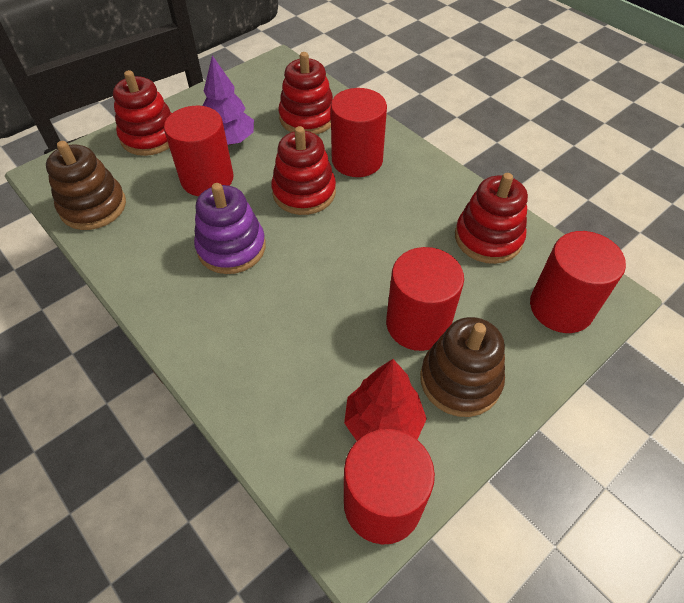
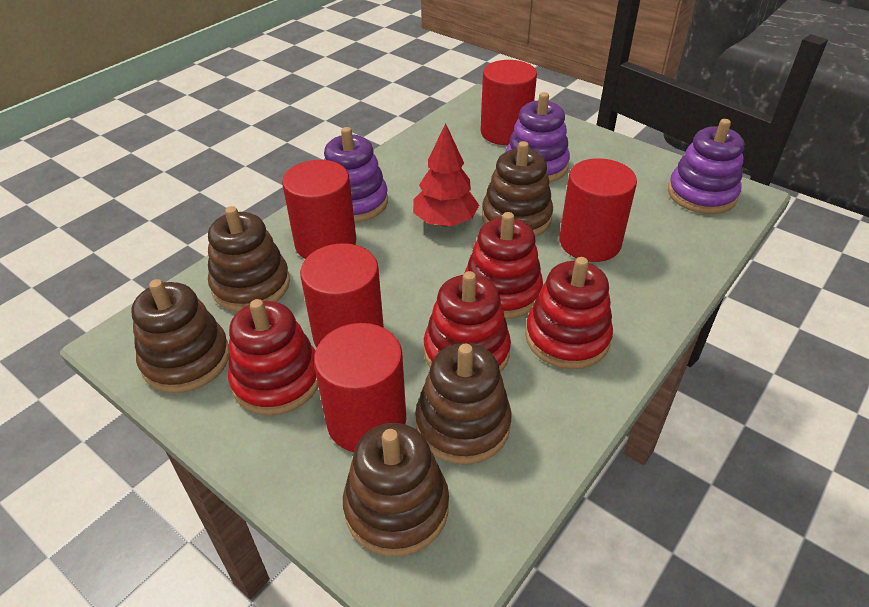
brown stacking toy: 2 -> 5
purple stacking toy: 1 -> 3
purple tree: 1 -> 0

